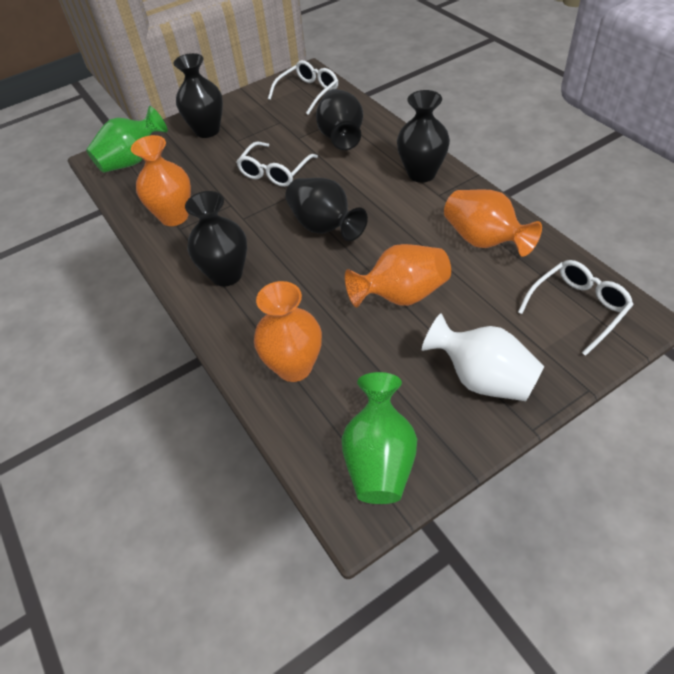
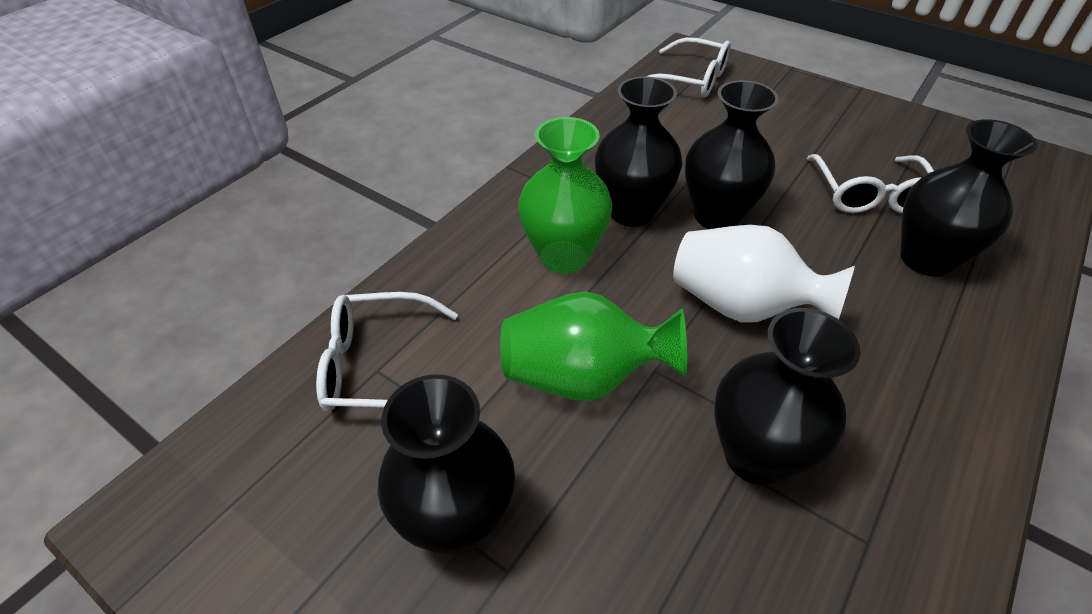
orange vase: 4 -> 0

